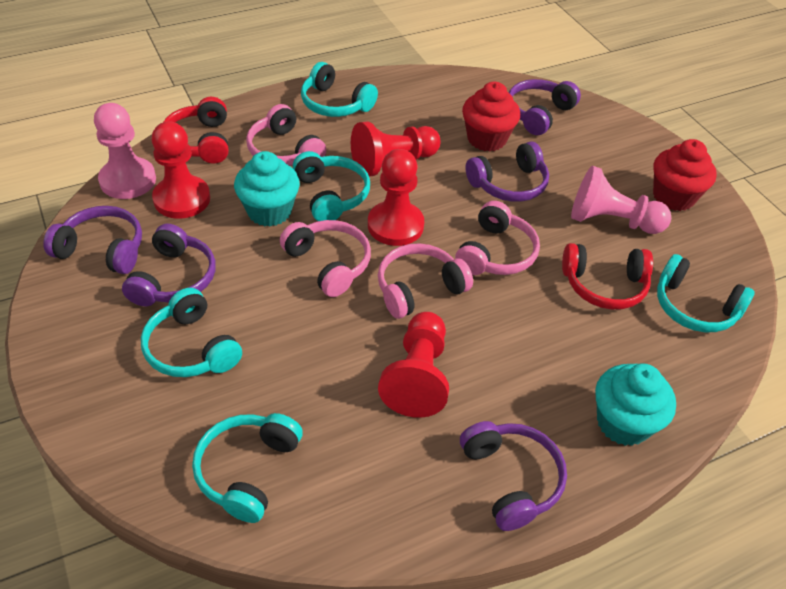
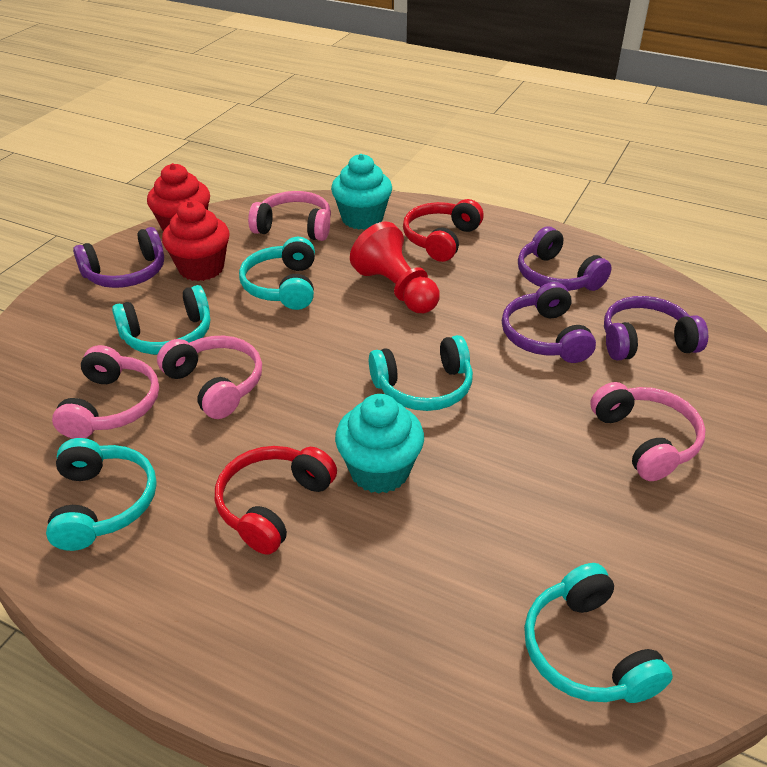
pink pawn: 2 -> 0
purple headphones: 5 -> 4
red pawn: 4 -> 1

